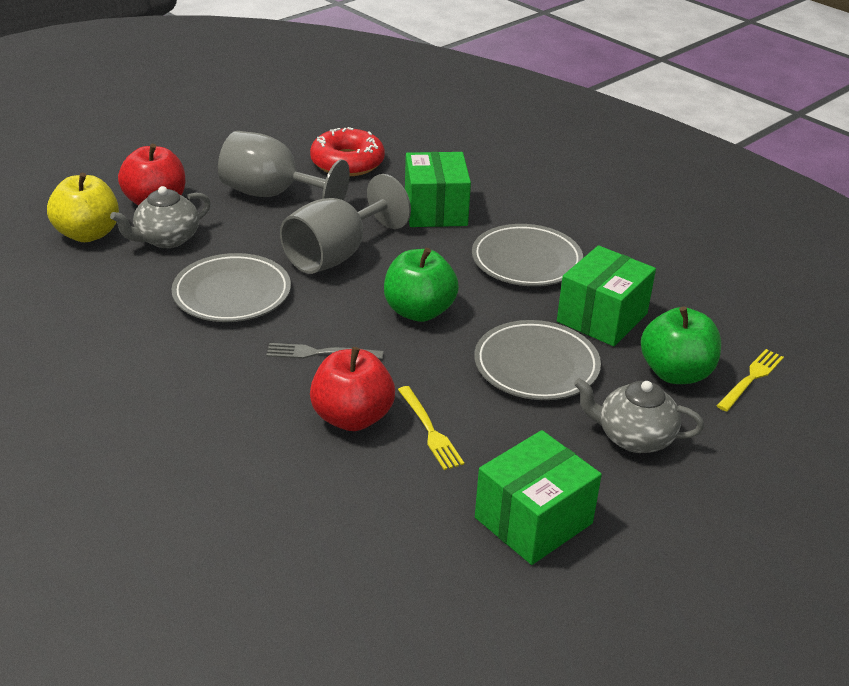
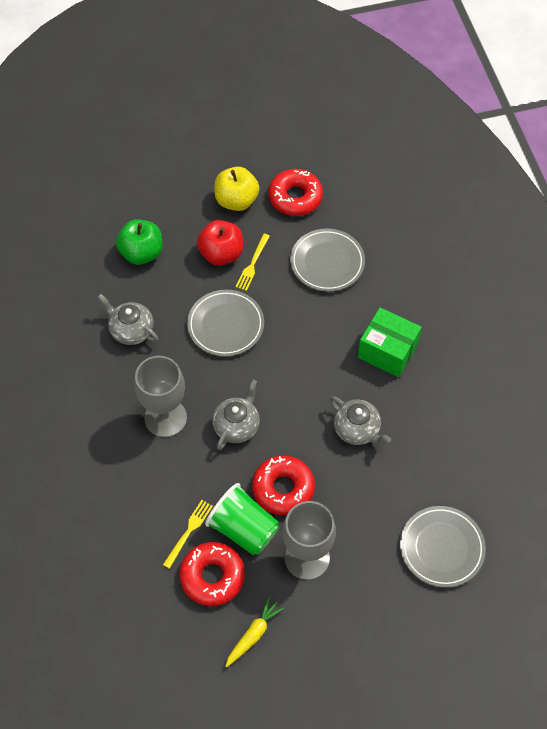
green apple: 2 -> 1
green box: 3 -> 1
green cup: 0 -> 1
grey fork: 1 -> 0
grey teapot: 2 -> 3
red apple: 2 -> 1
red donut: 1 -> 3
yellow carrot: 0 -> 1

